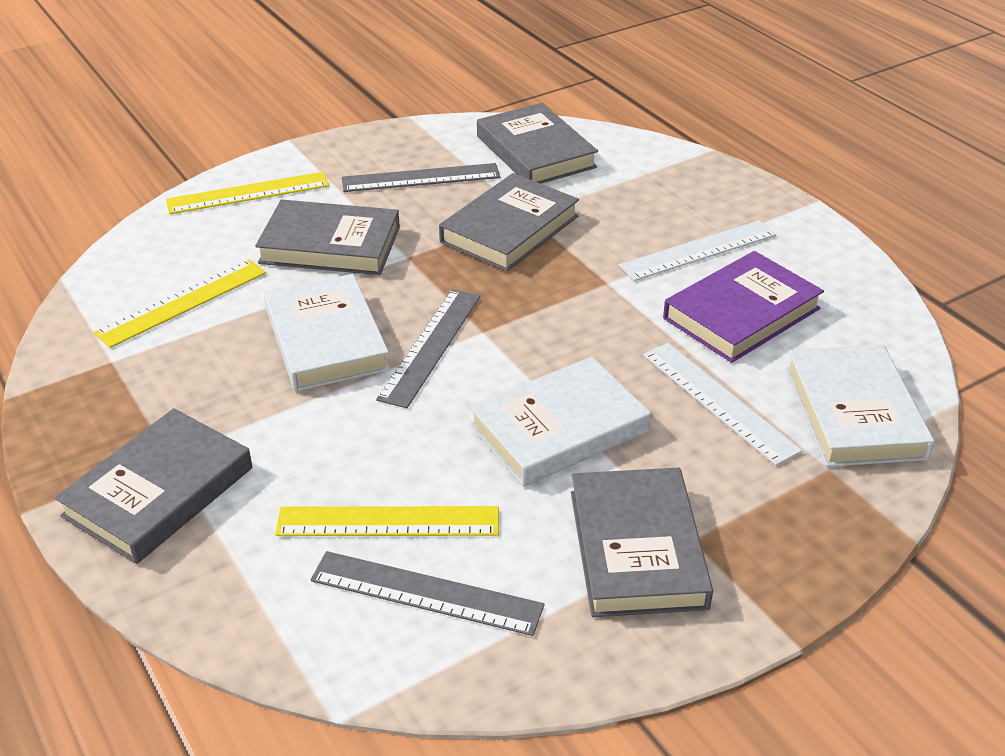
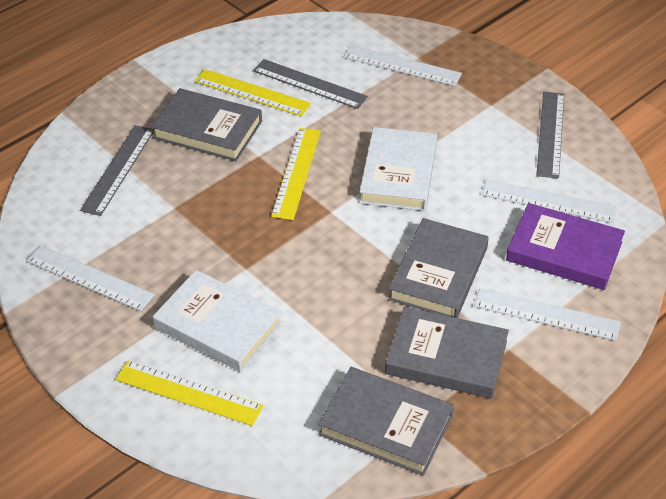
grey book: 5 -> 4
white book: 3 -> 2
white ruler: 2 -> 4

